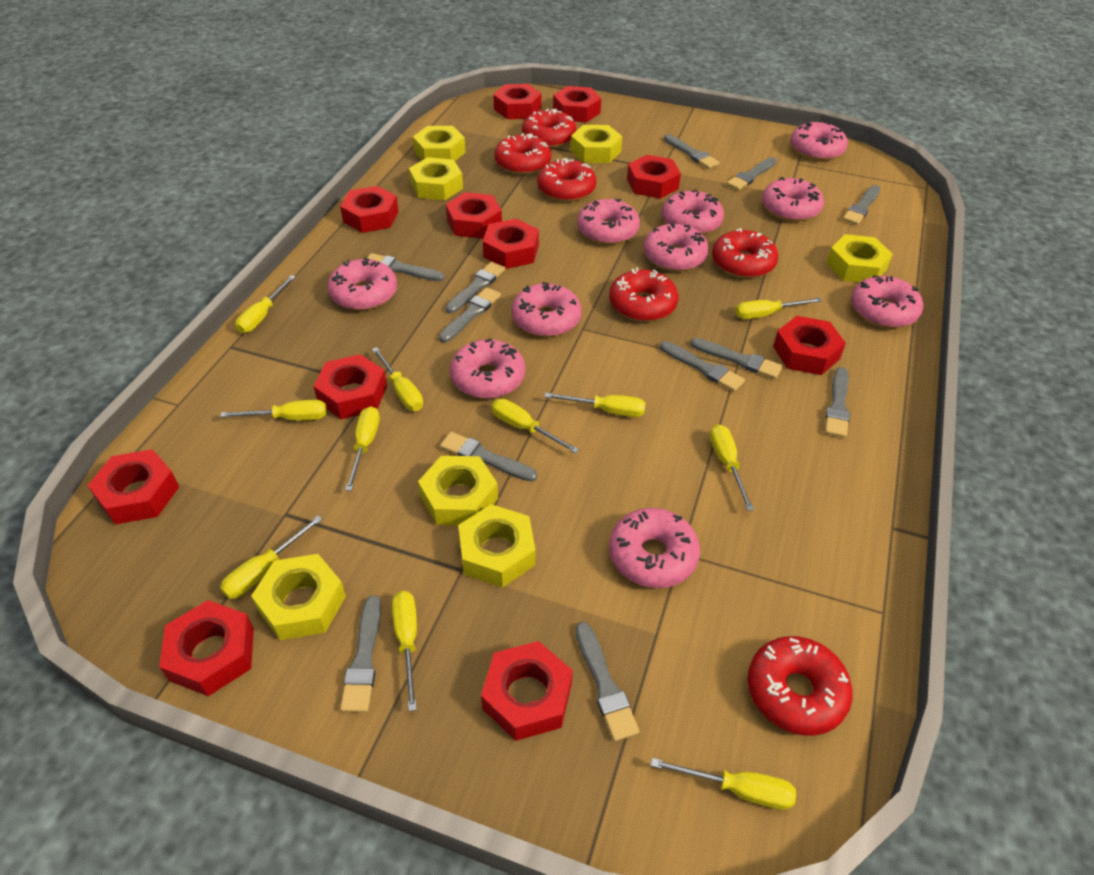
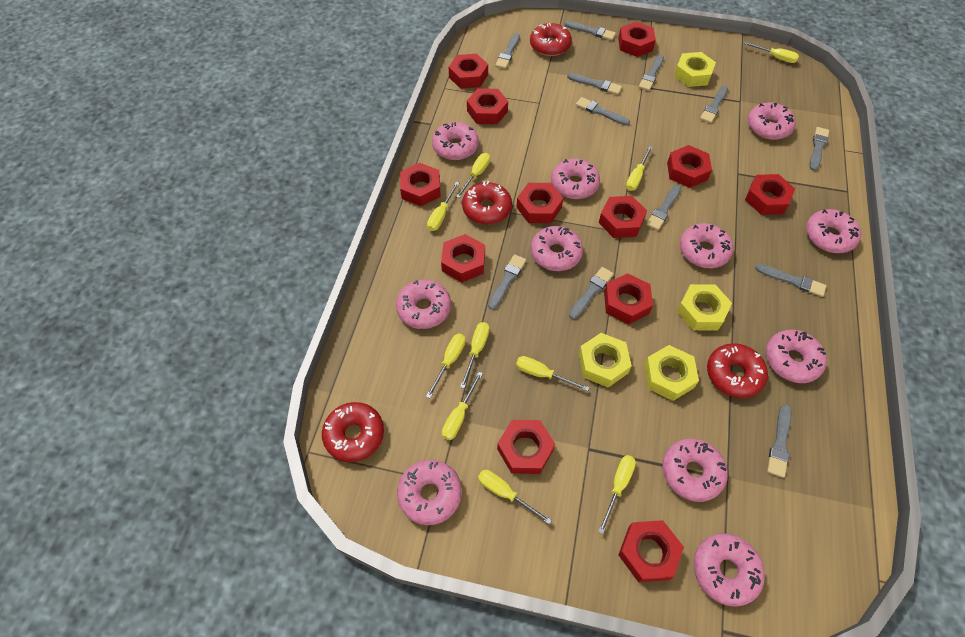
pink donut: 10 -> 11
red donut: 6 -> 4
red nut: 11 -> 12
yellow nut: 7 -> 4
yellow screwdriver: 11 -> 10

